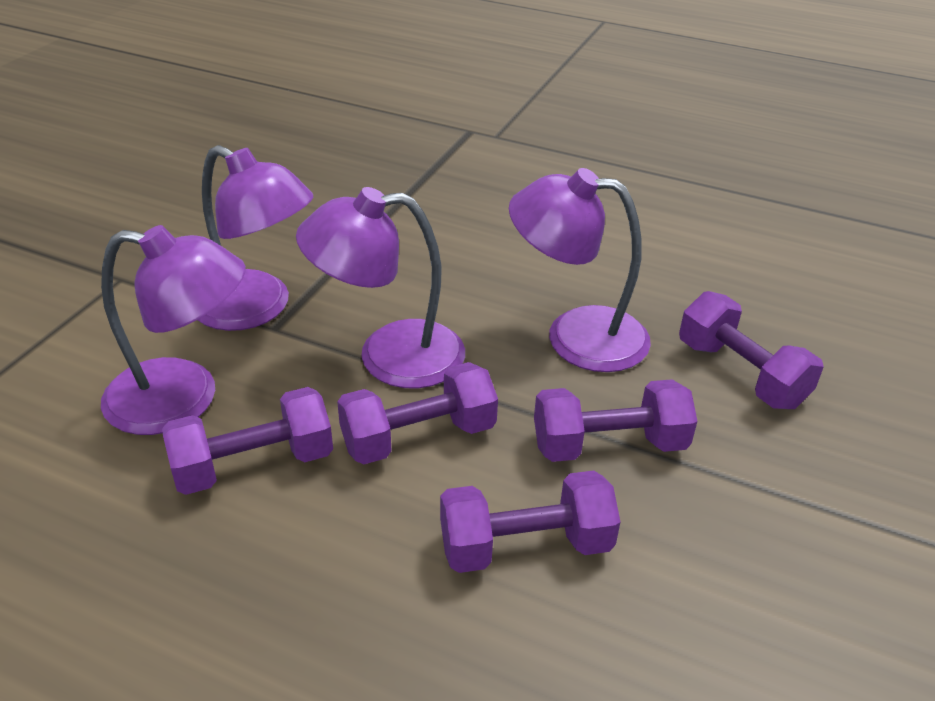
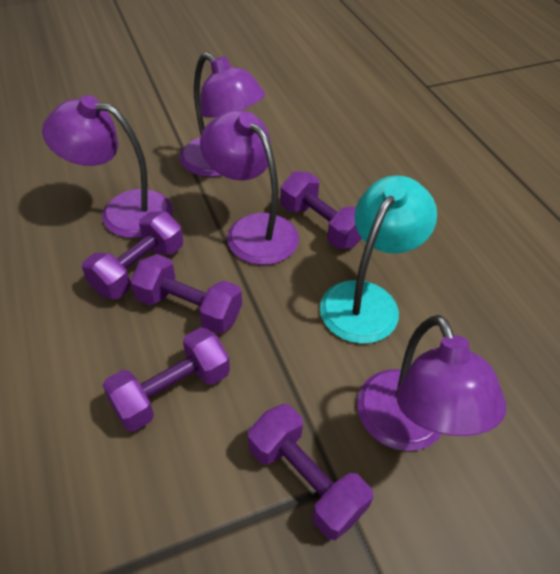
turquoise lamp: 0 -> 1

